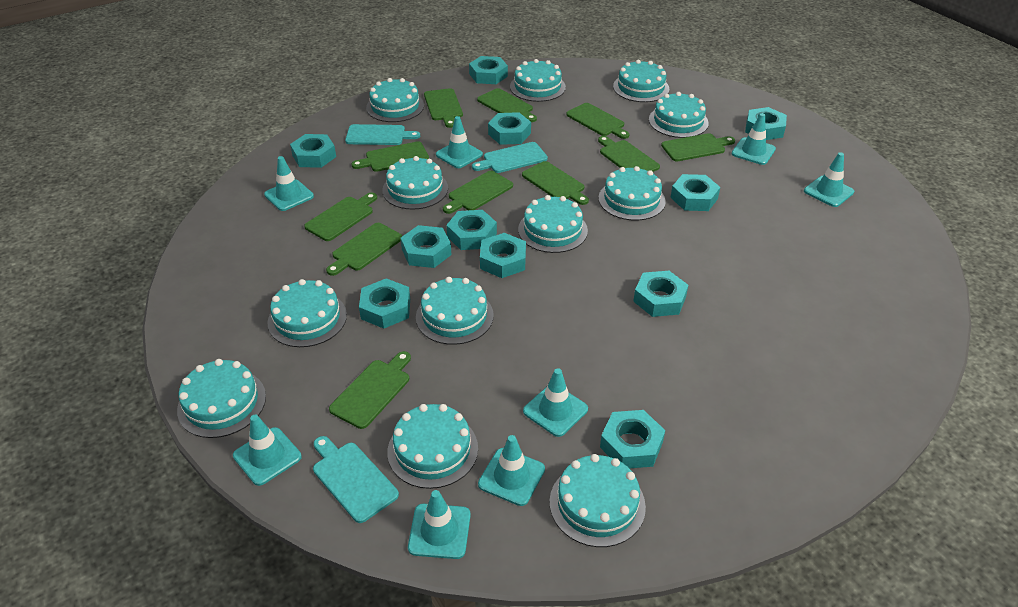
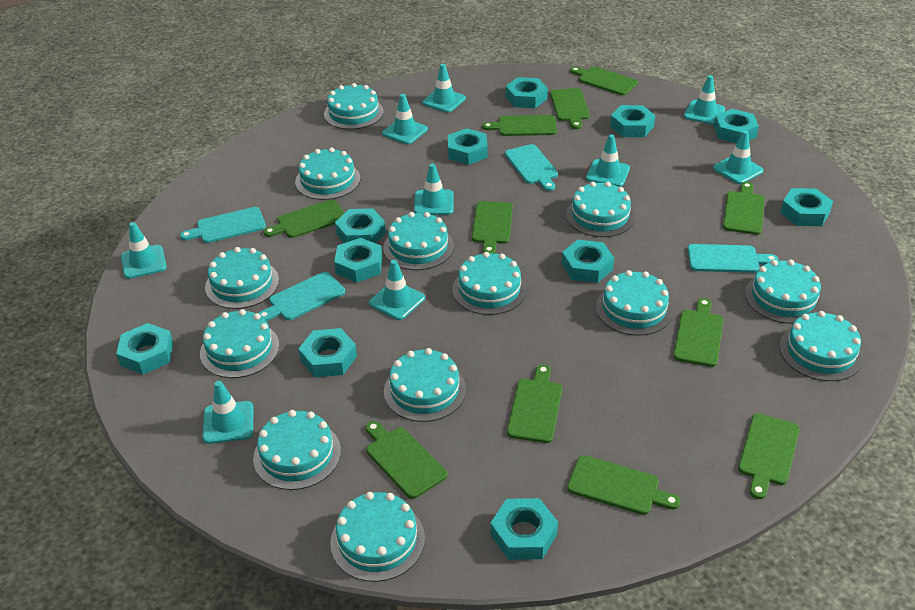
turquoise cake: 12 -> 13
turquoise cutting board: 3 -> 4
turquoise traffic cone: 8 -> 9

